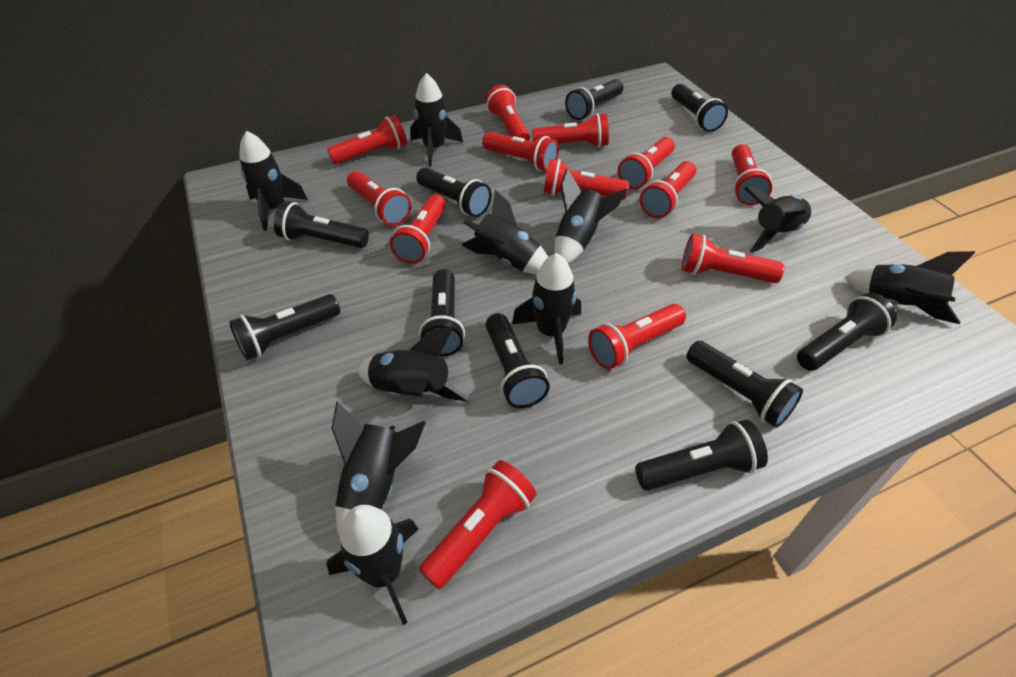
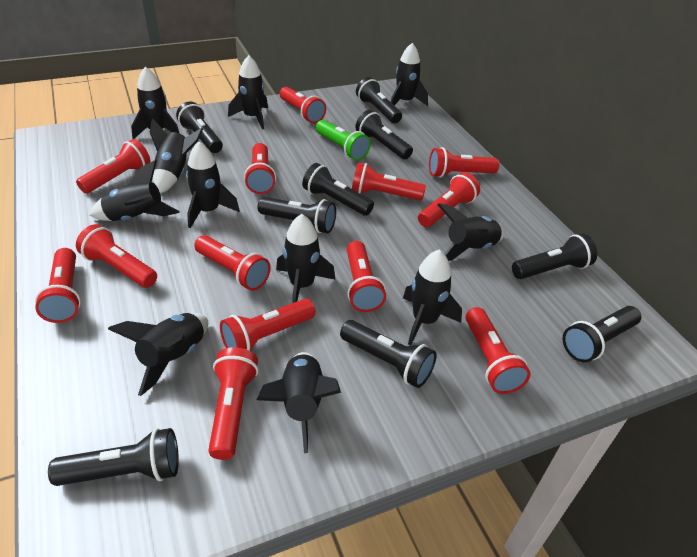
black flashlight: 10 -> 9
black rocket: 10 -> 11
green flashlight: 0 -> 1

